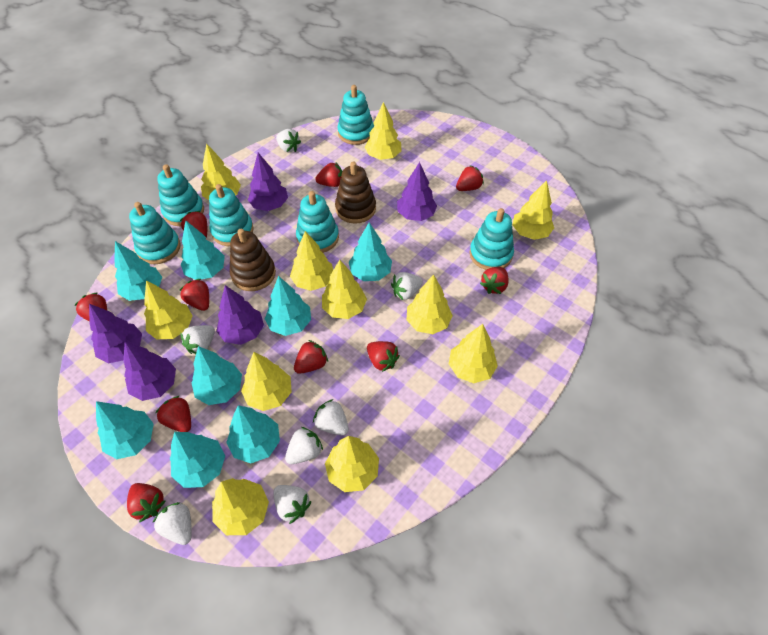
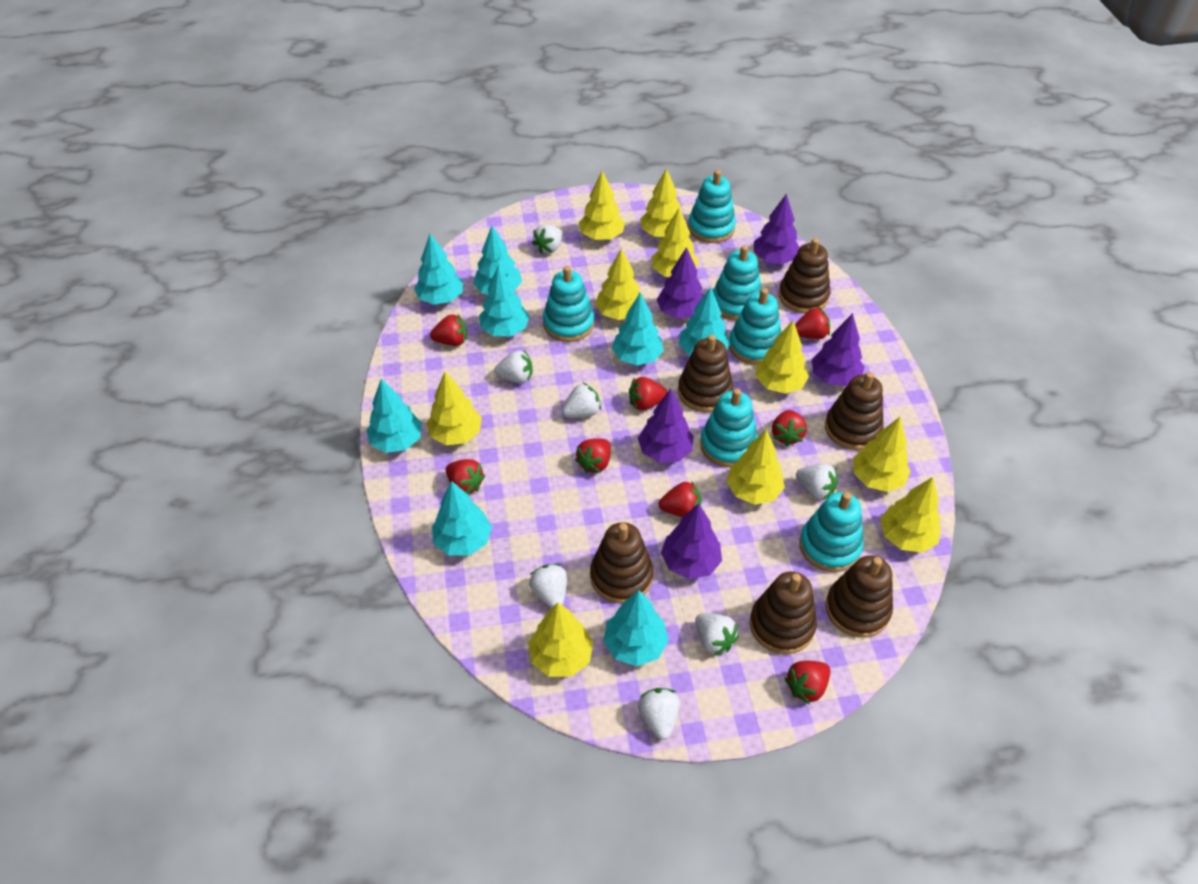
brown stacking toy: 2 -> 6
red strawberry: 10 -> 8
yellow tree: 11 -> 10

